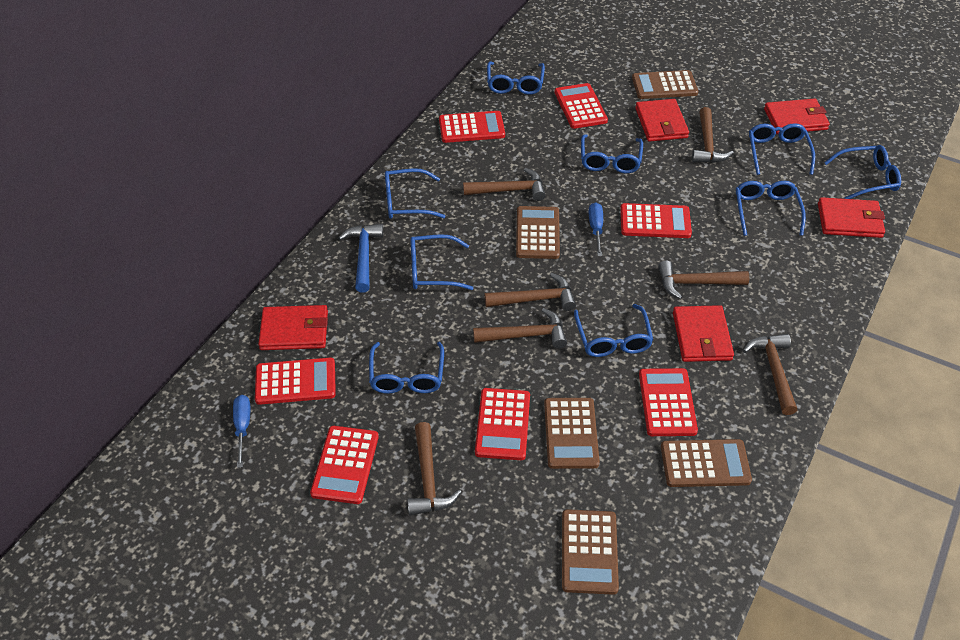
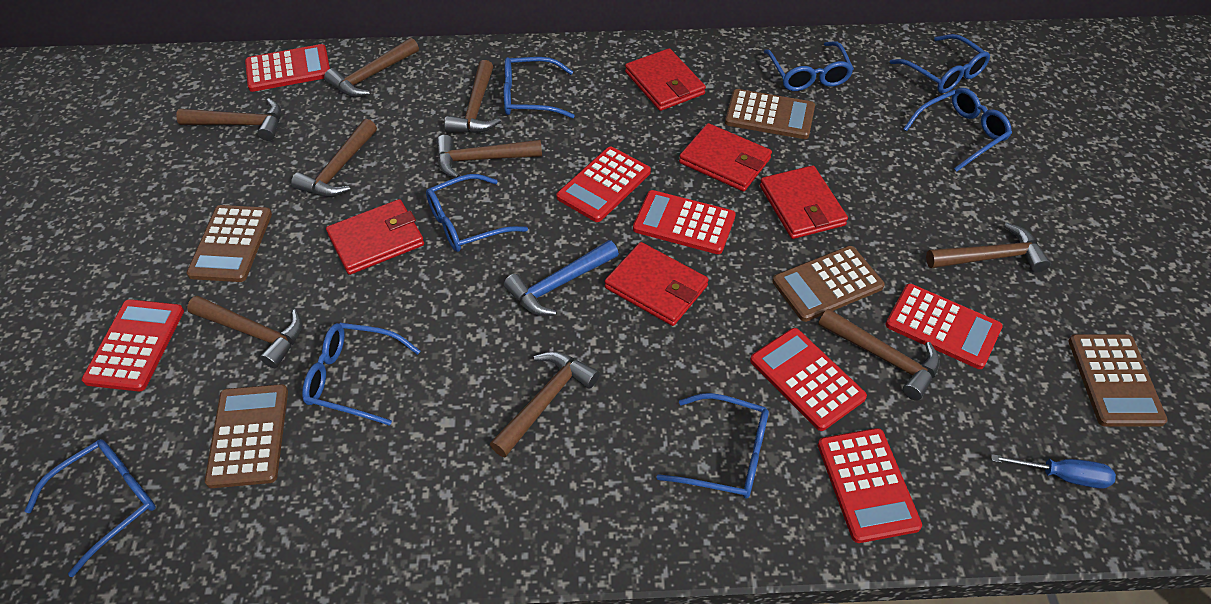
blue glasses: 9 -> 8
blue screwdriver: 2 -> 1
brown hammer: 7 -> 9

